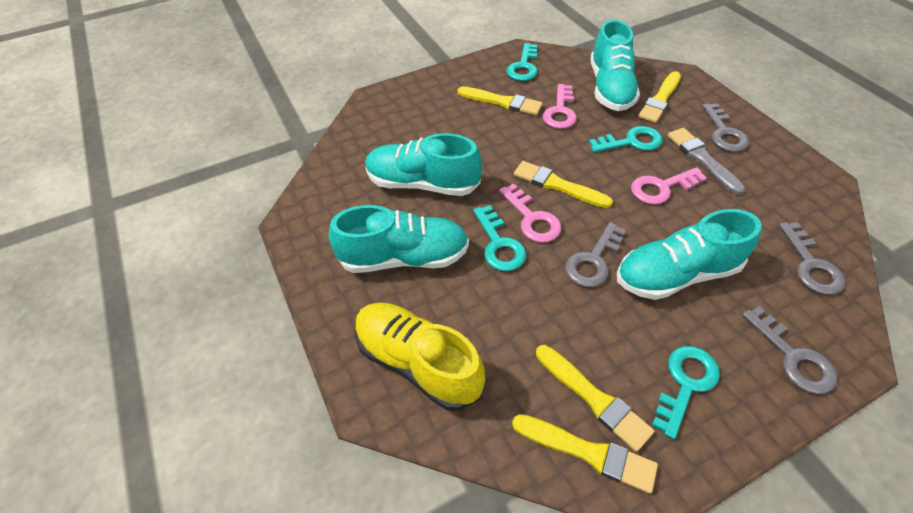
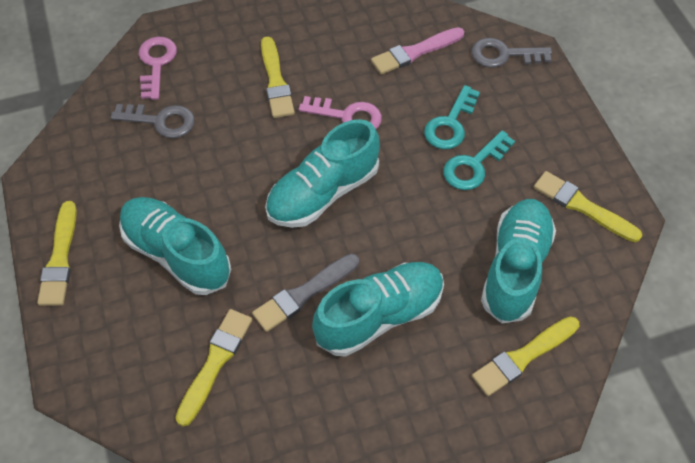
grey key: 4 -> 2
pink brush: 0 -> 1
pink key: 3 -> 2
turquoise key: 4 -> 2
yellow shoe: 1 -> 0

